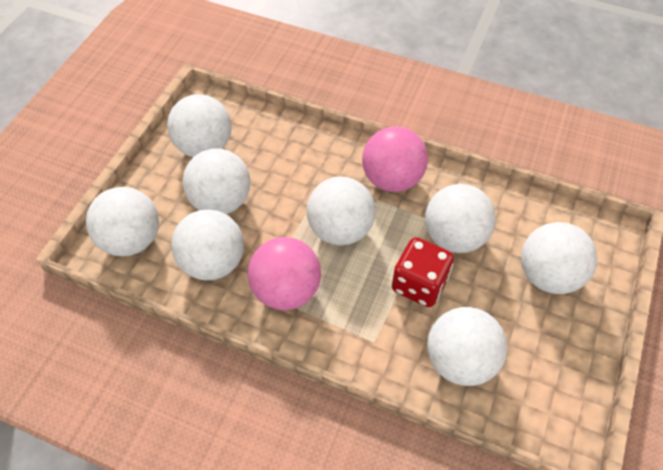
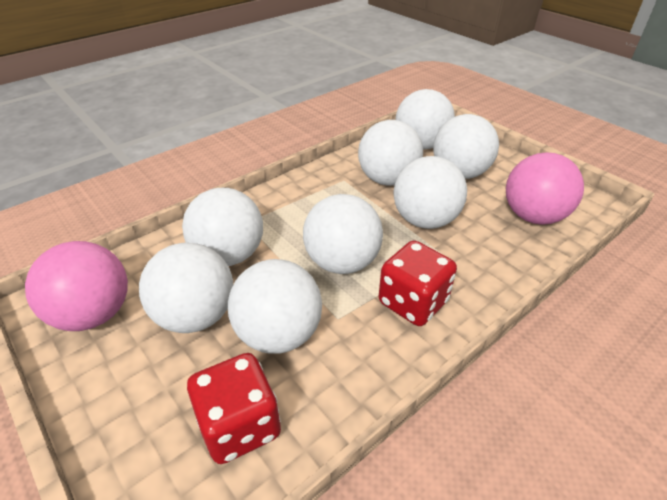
red dice: 1 -> 2

